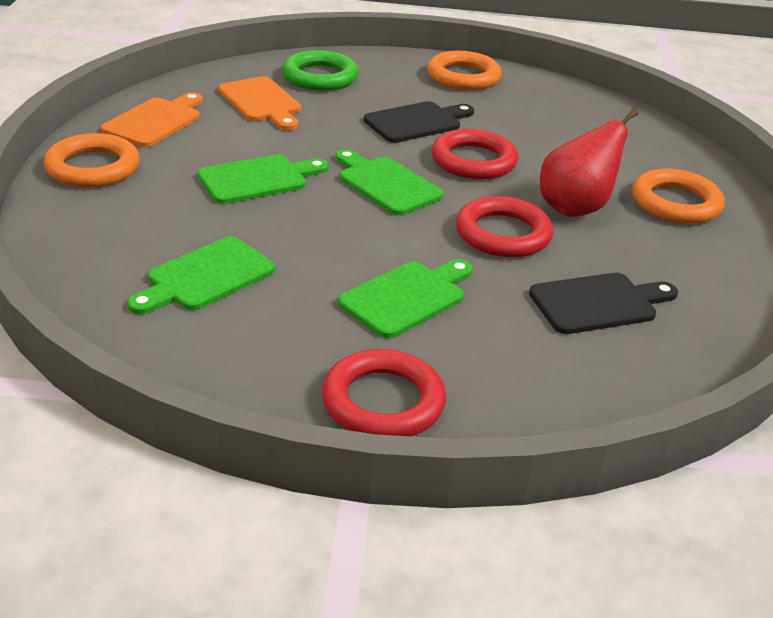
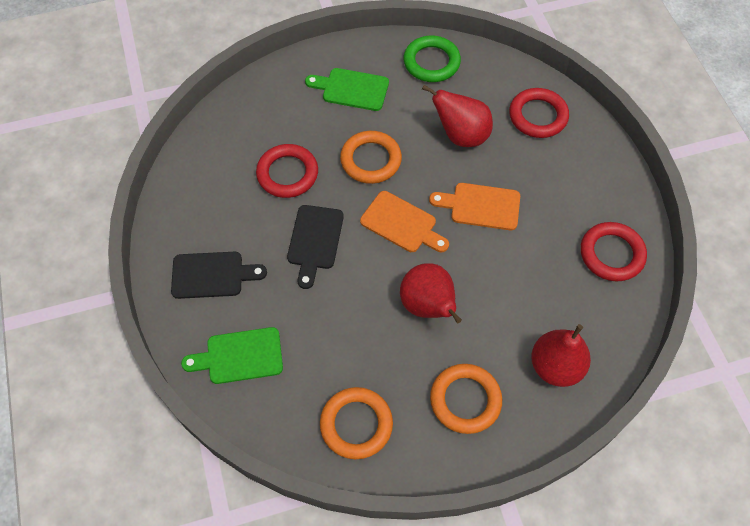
green cutting board: 4 -> 2
red pear: 1 -> 3

